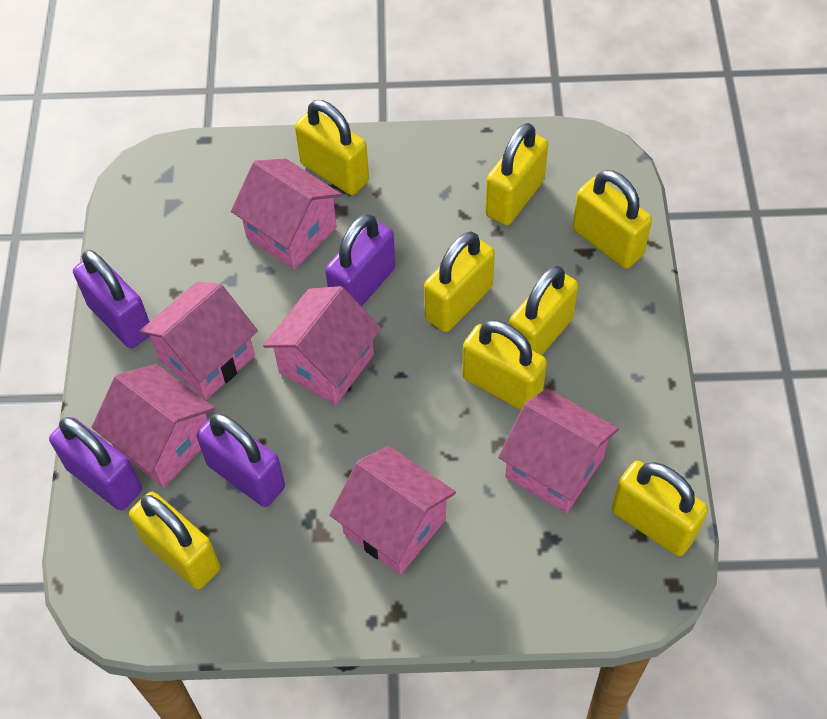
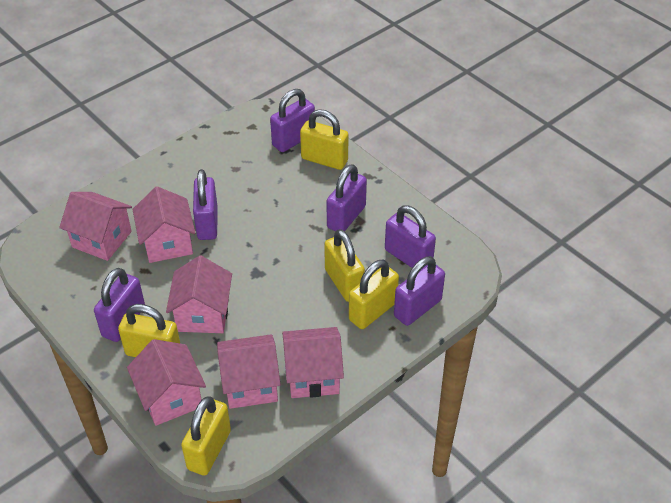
purple padlock: 4 -> 6
yellow padlock: 8 -> 5

